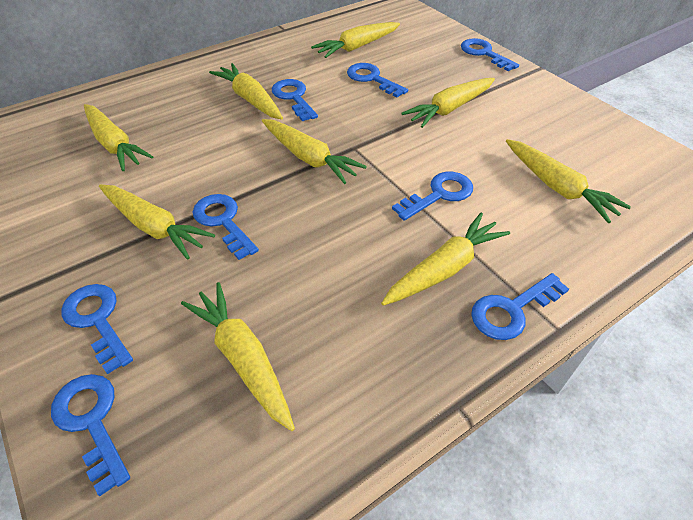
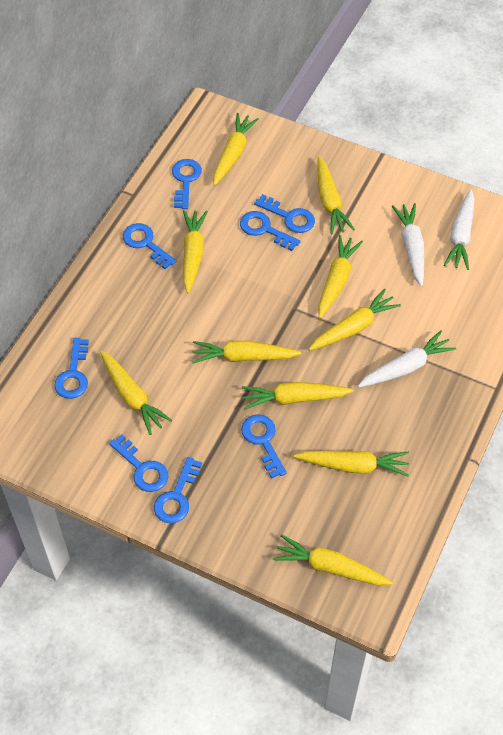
white carrot: 0 -> 3
yellow carrot: 9 -> 10

